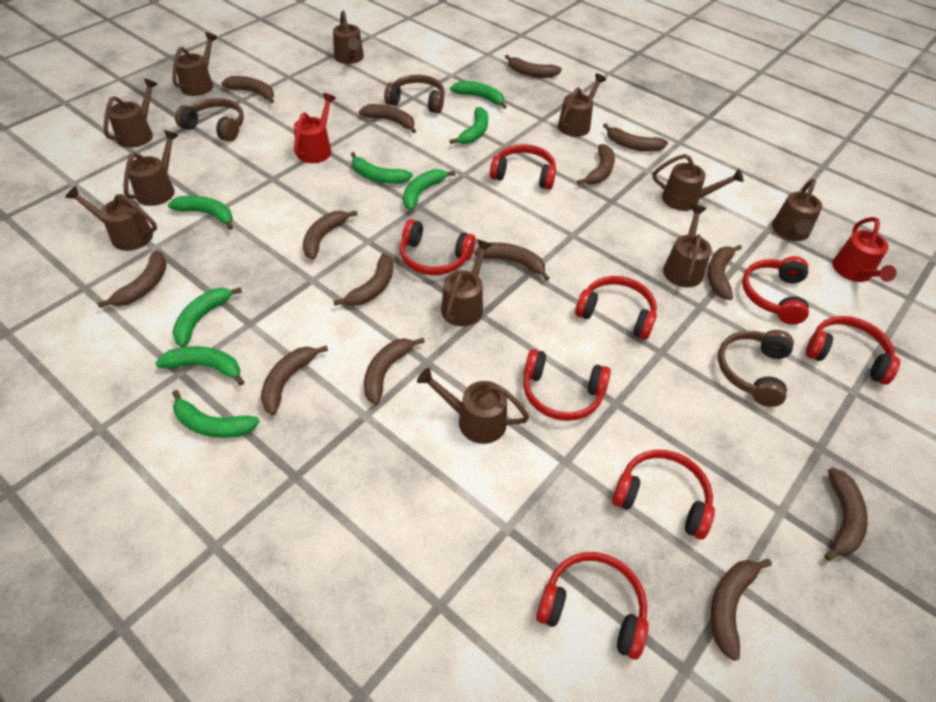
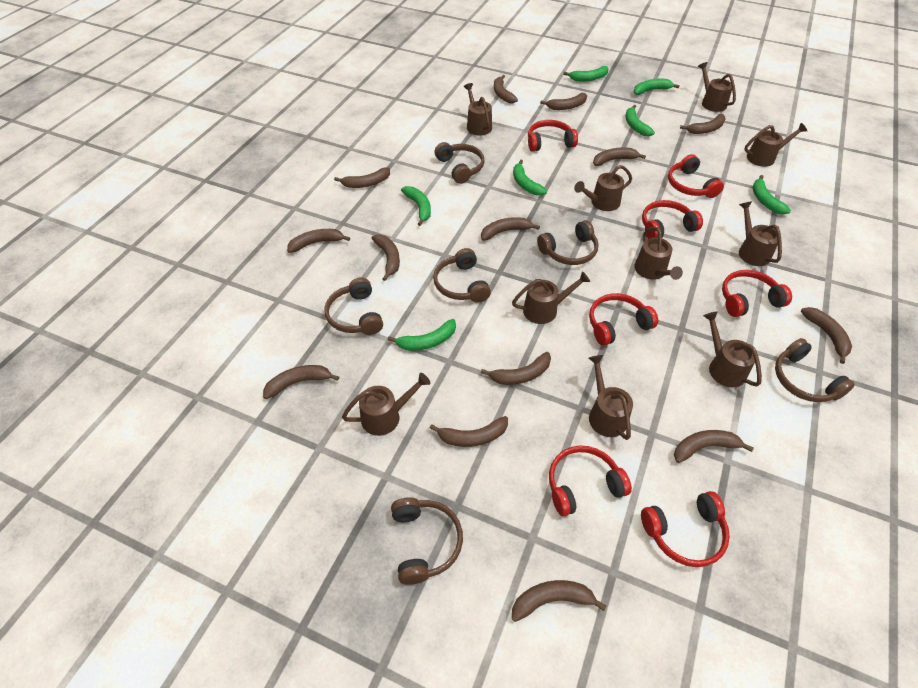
brown headphones: 3 -> 6
brown watering can: 11 -> 10
green banana: 8 -> 7
red headphones: 8 -> 7
red watering can: 2 -> 0

